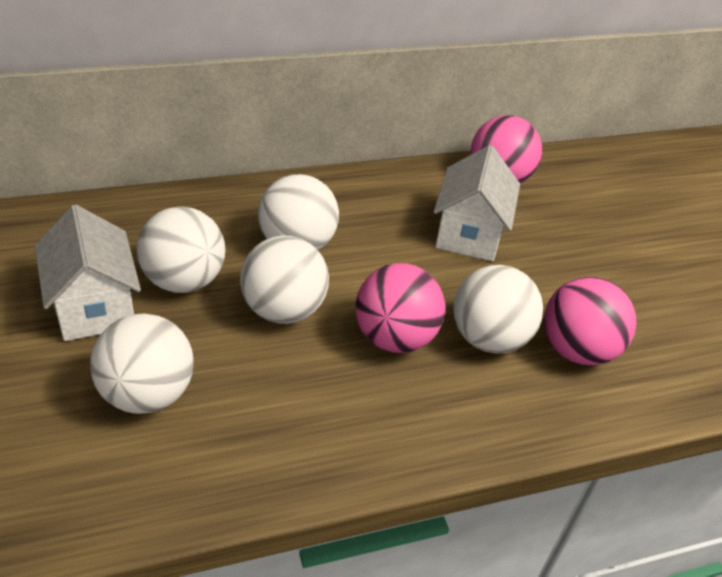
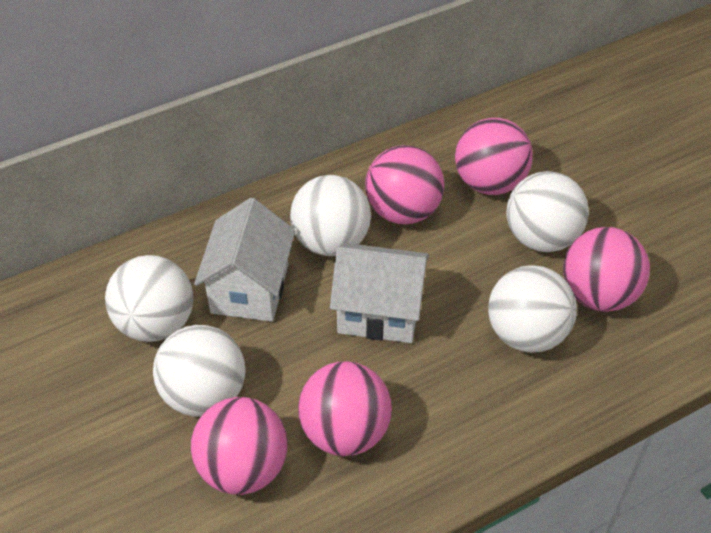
pink ball: 3 -> 5

